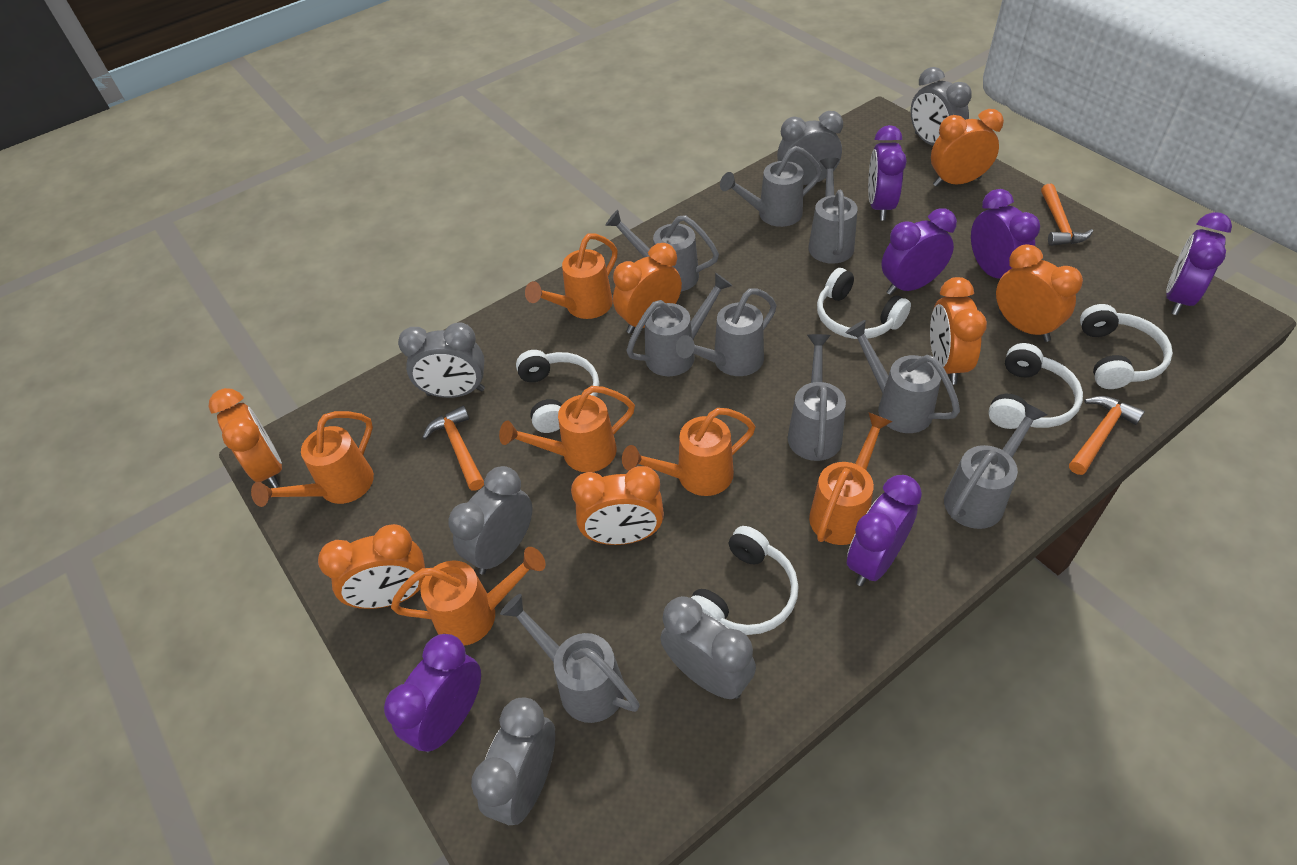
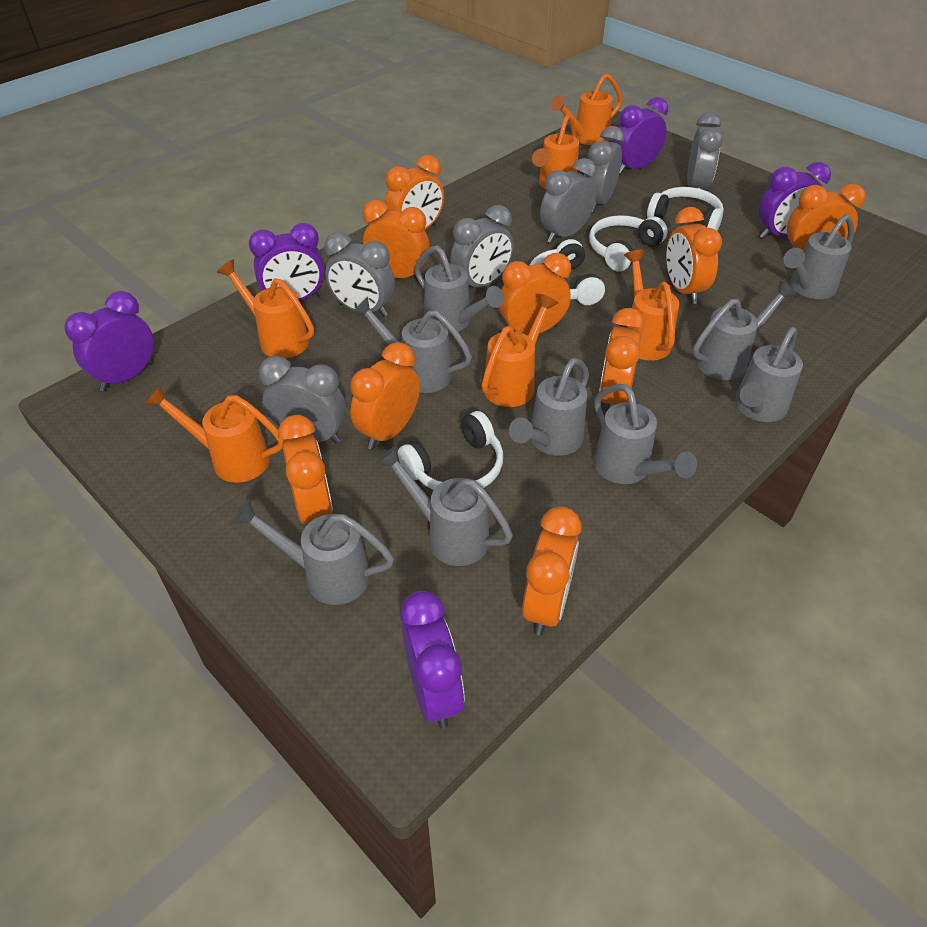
orange clock: 7 -> 9
orange hammer: 3 -> 0
purple clock: 6 -> 5
white headphones: 5 -> 4

